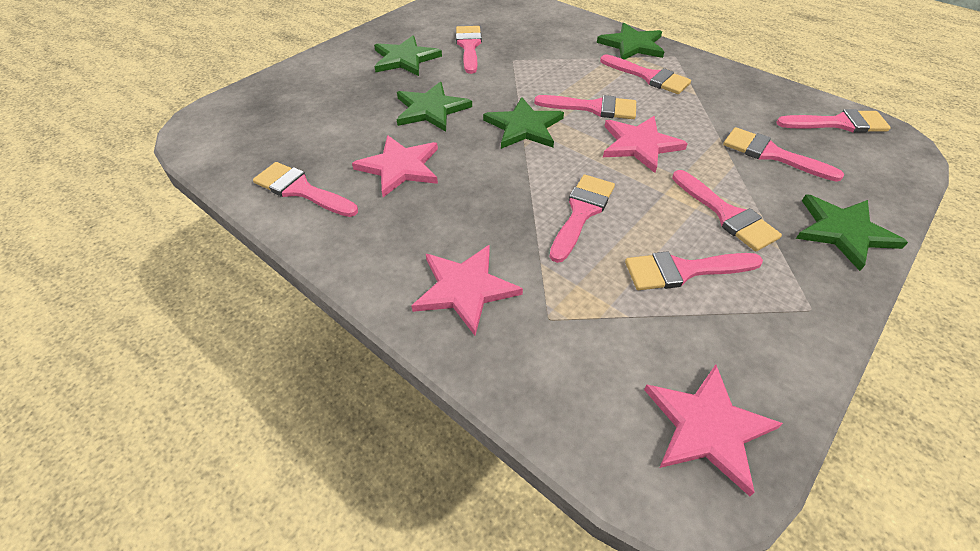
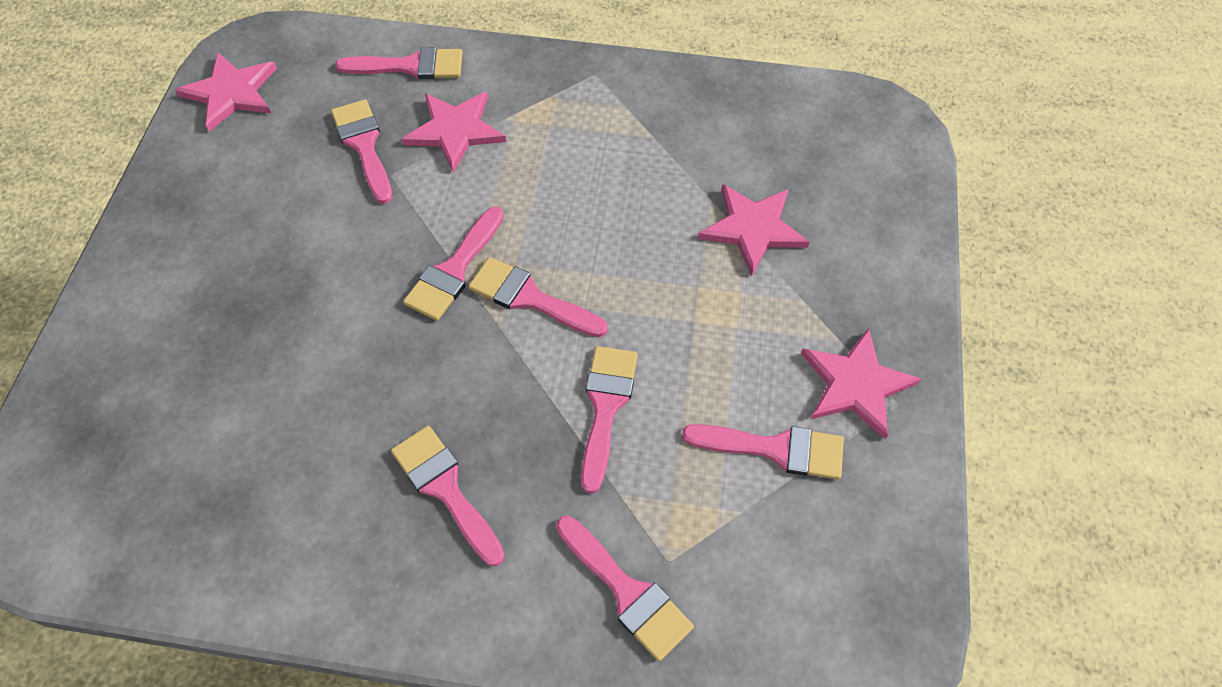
green star: 5 -> 0
pink brush: 9 -> 8

